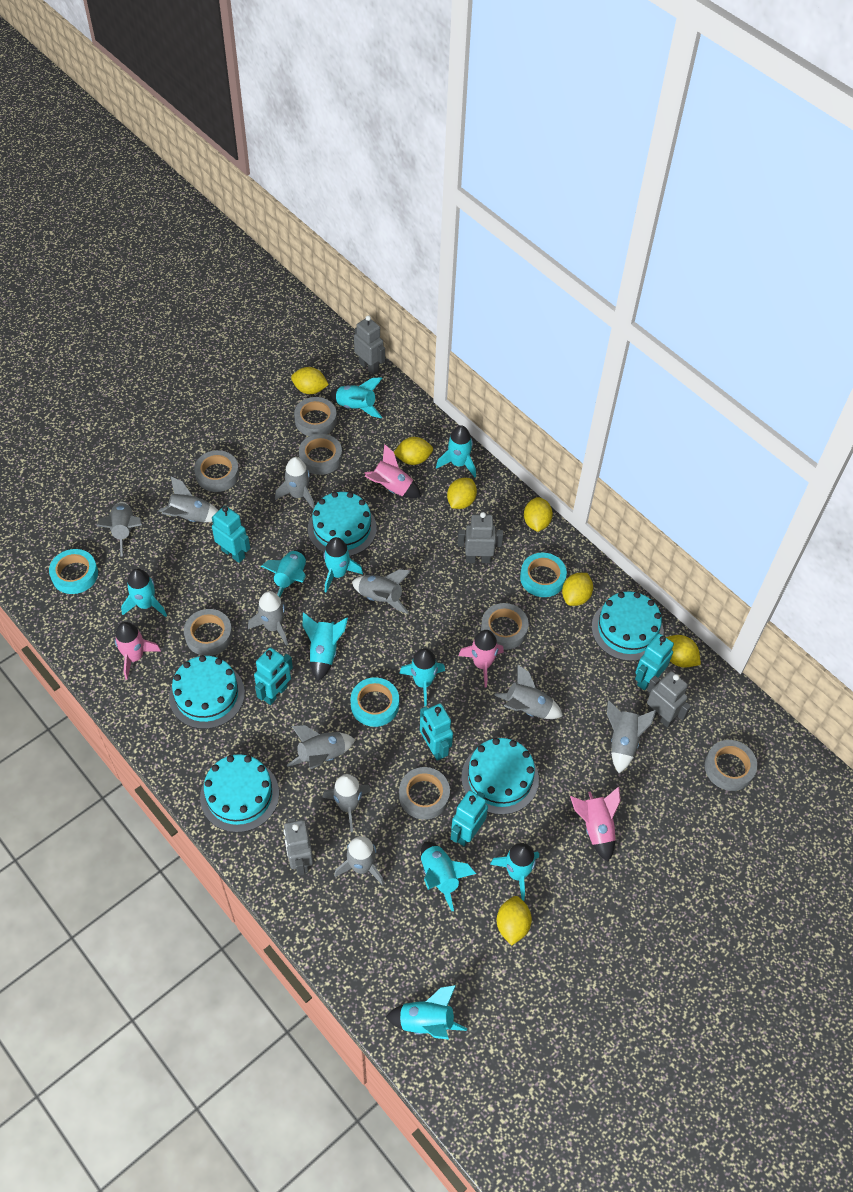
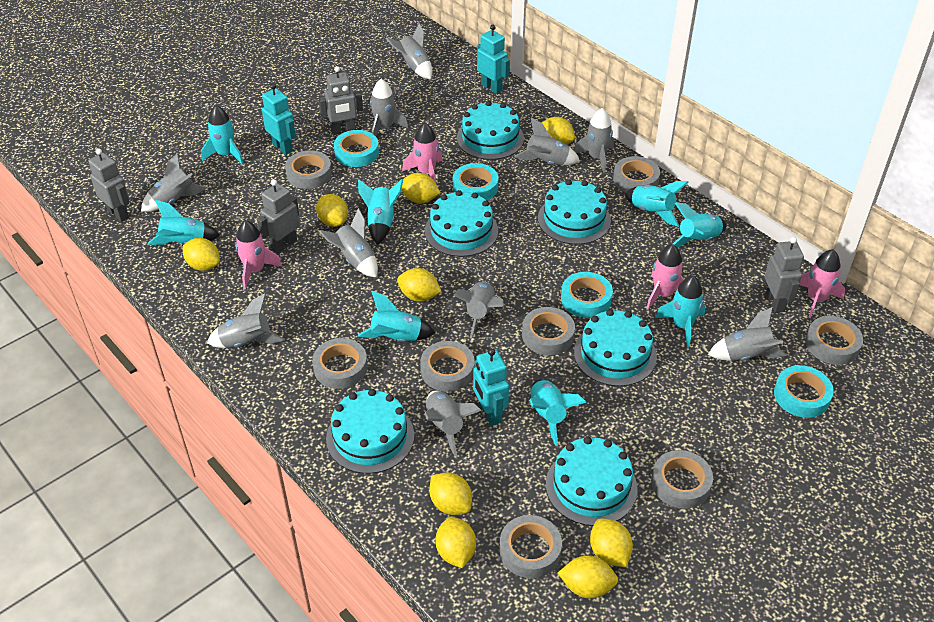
grey tape: 7 -> 8
turquoise cake: 5 -> 6
turquoise robot: 5 -> 3
turquoise rocket: 10 -> 8
turquoise tape: 3 -> 4
yellow lemon: 7 -> 9

